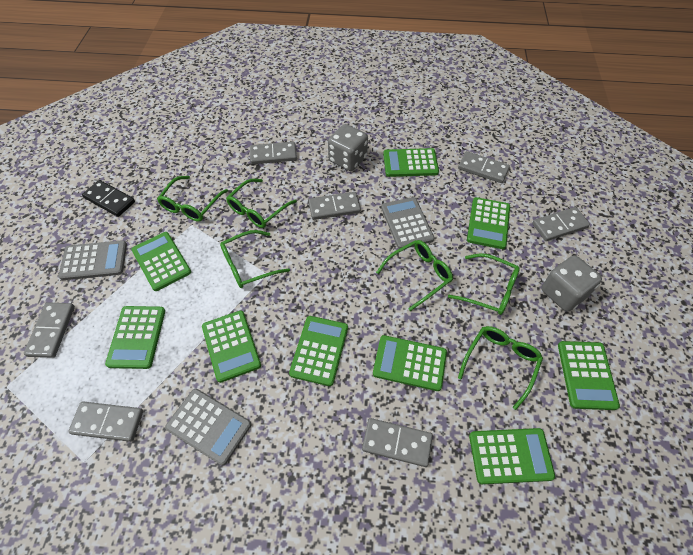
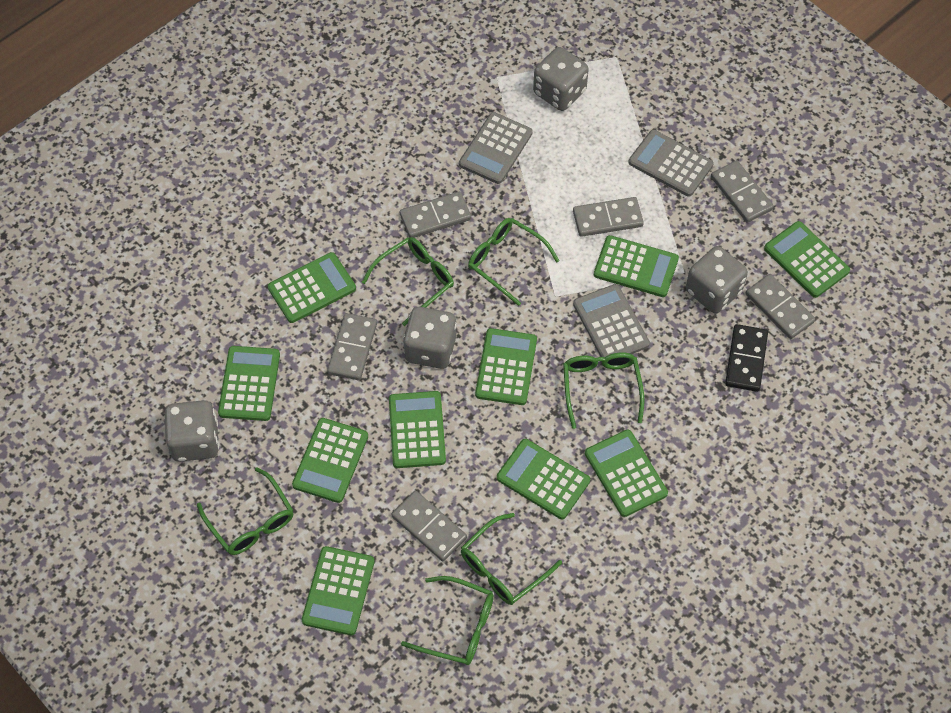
green calculator: 9 -> 10
grey dice: 2 -> 4
grey domino: 7 -> 6

